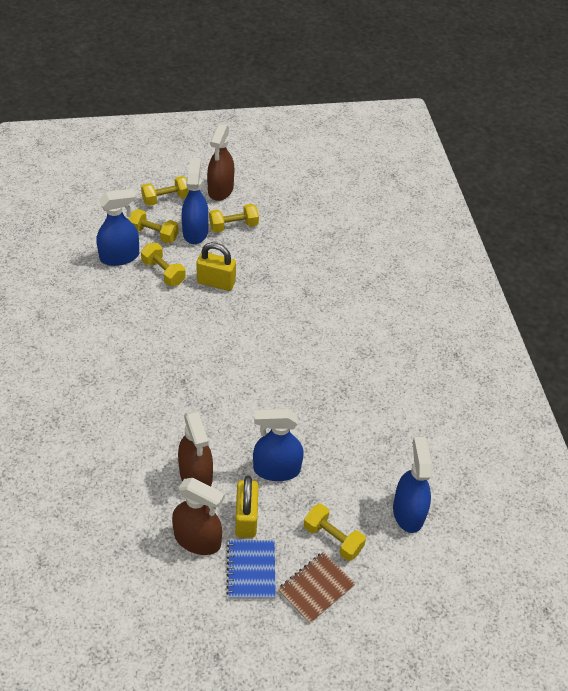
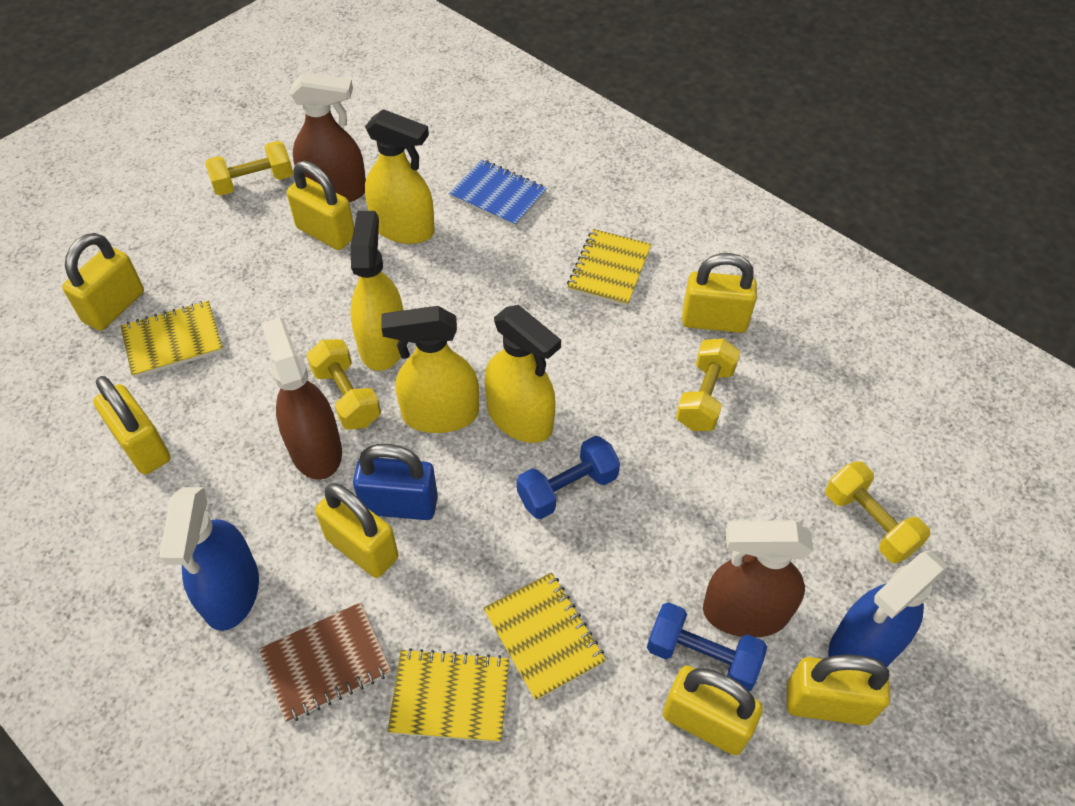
blue dumbbell: 0 -> 2
blue padlock: 0 -> 1
blue spray bottle: 4 -> 2
yellow dumbbell: 5 -> 4
yellow notebook: 0 -> 4
yellow padlock: 2 -> 7
yellow spray bottle: 0 -> 4

